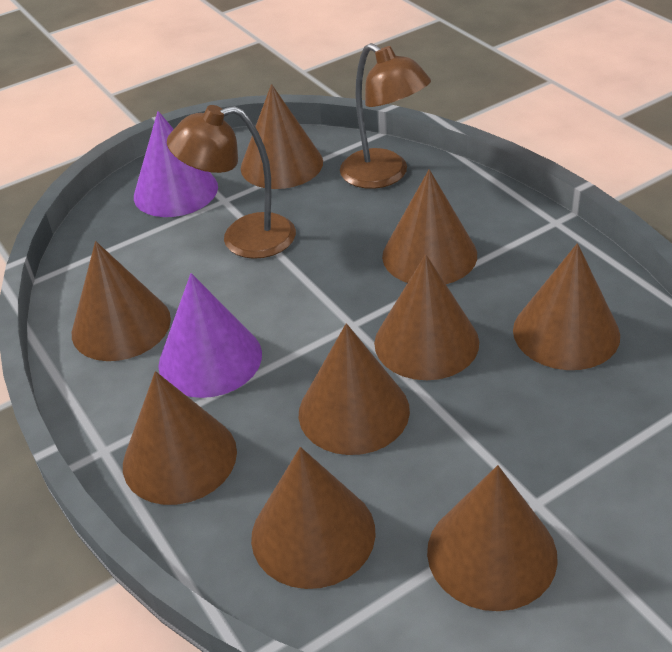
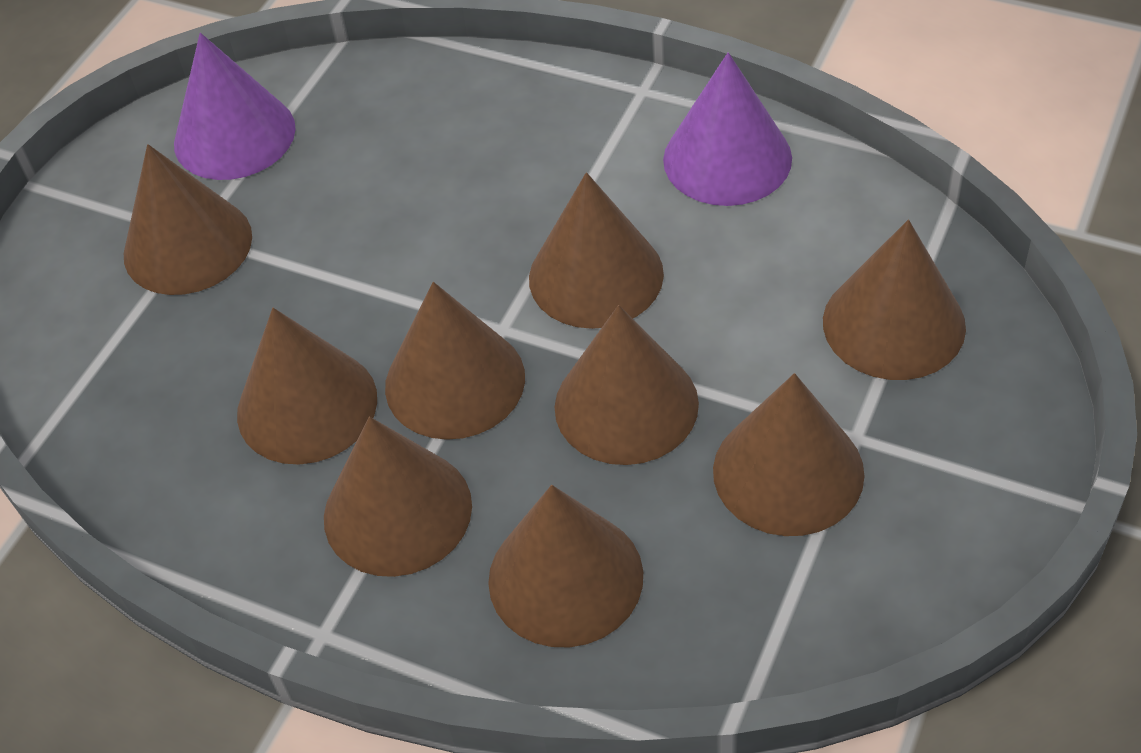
brown lamp: 2 -> 0

